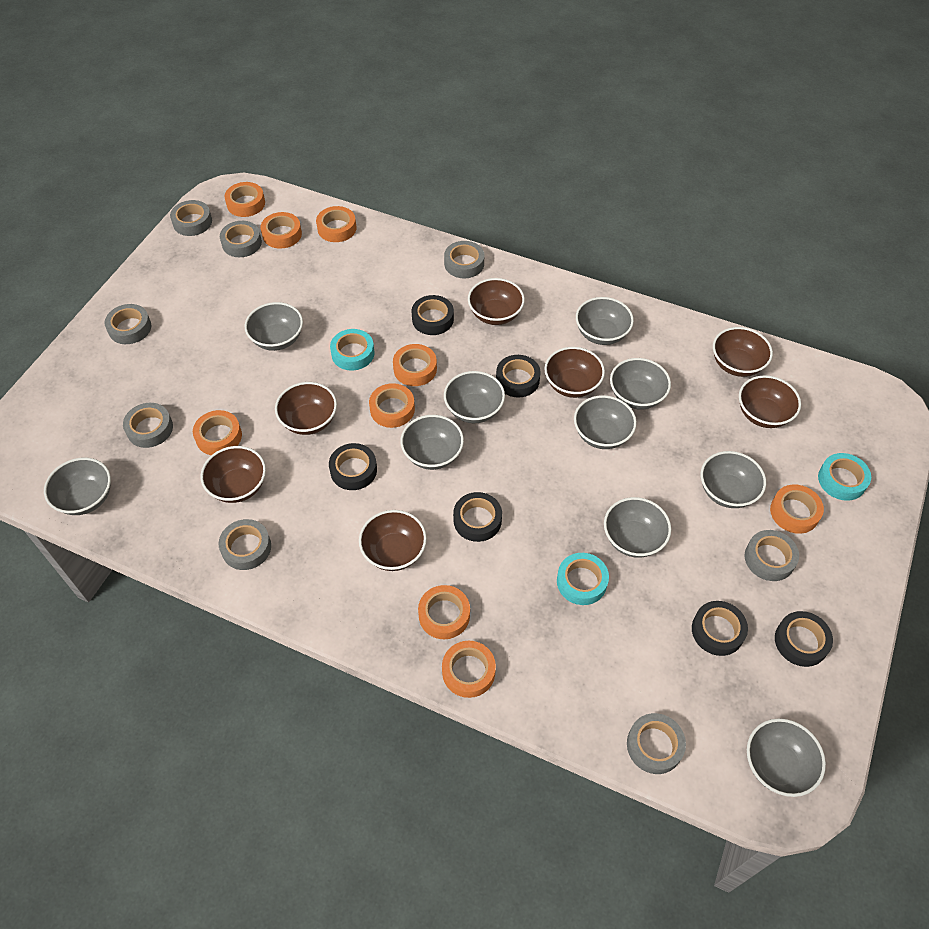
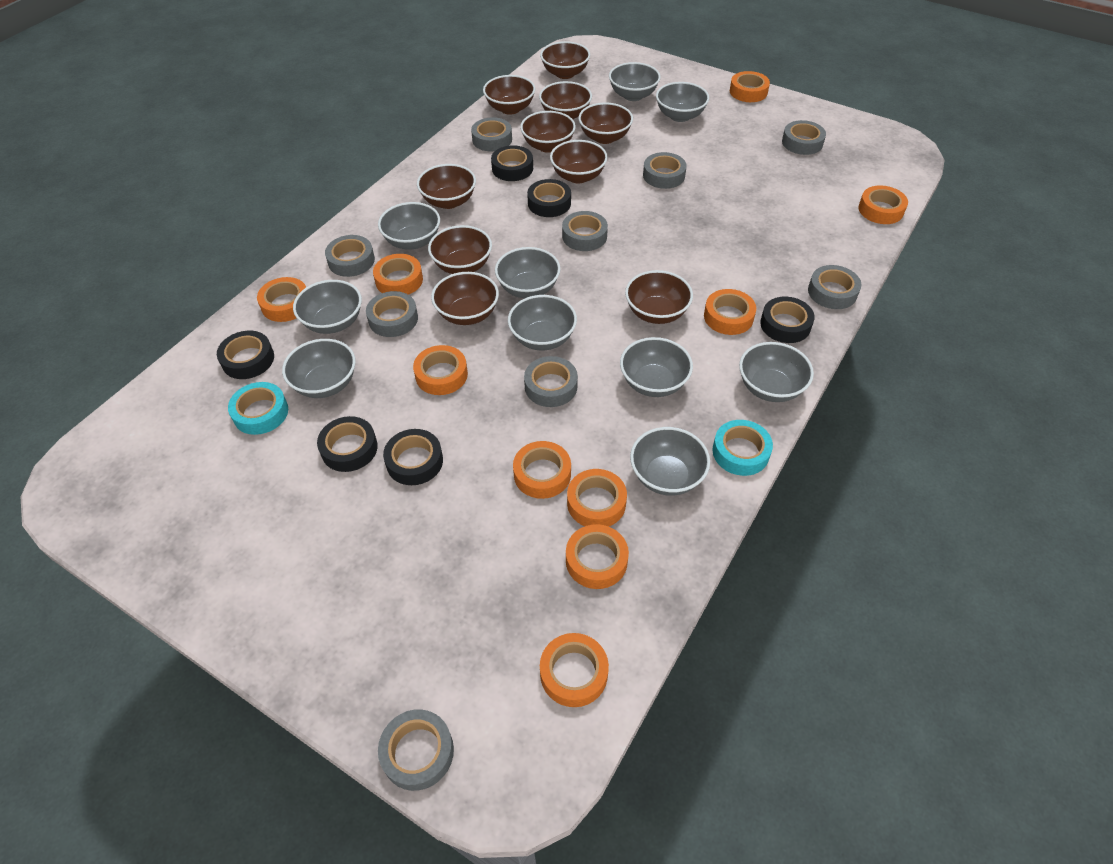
brown bowl: 7 -> 10
grey tape: 8 -> 9
orange tape: 9 -> 10
turquoise tape: 3 -> 2

